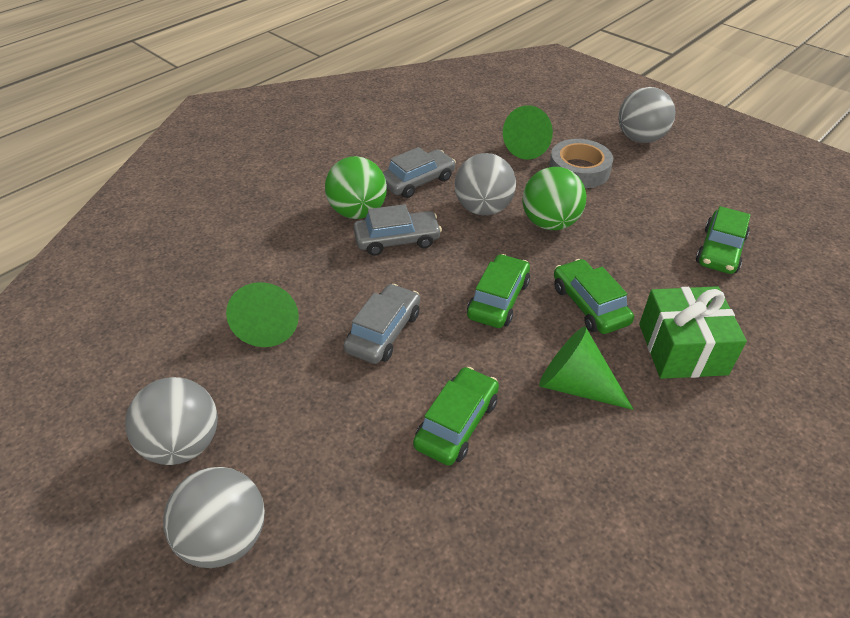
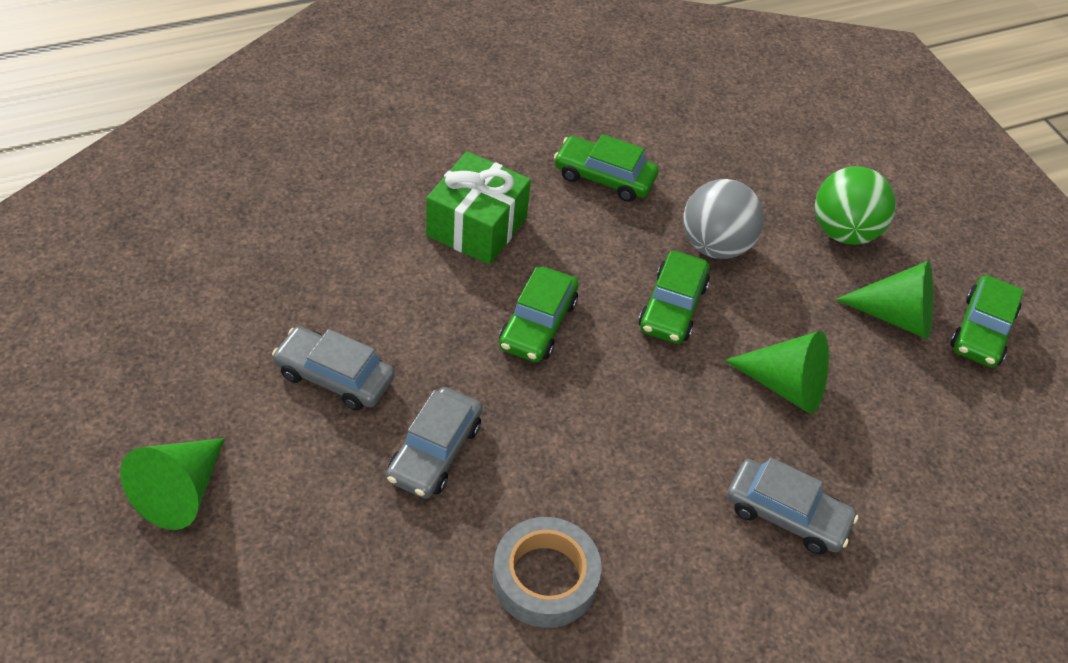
green ball: 2 -> 1
grey ball: 4 -> 1

